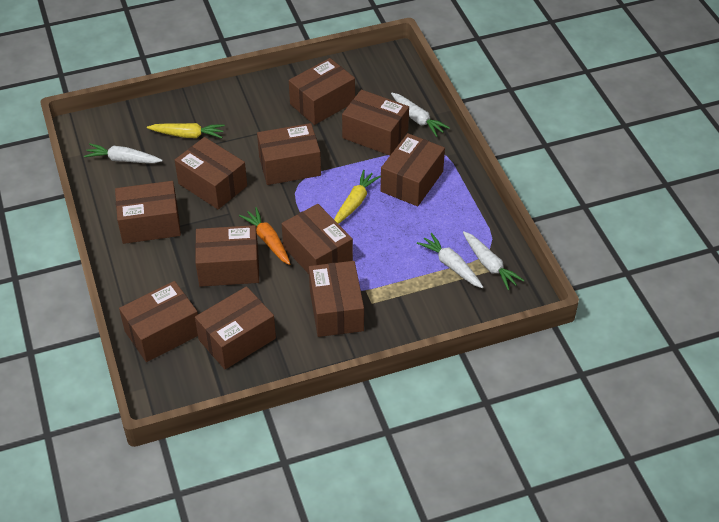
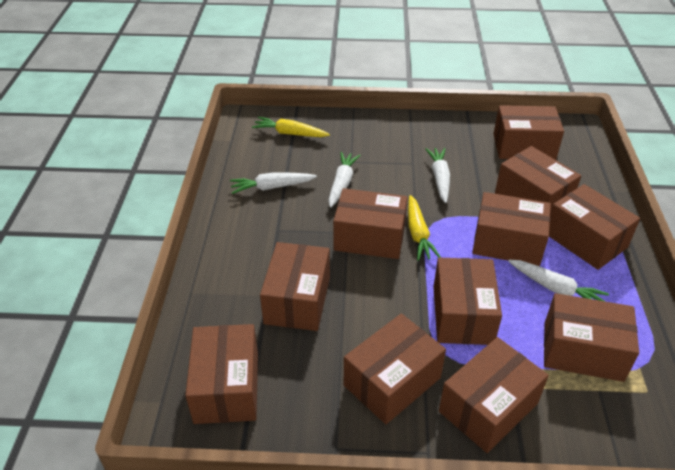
orange carrot: 1 -> 0

